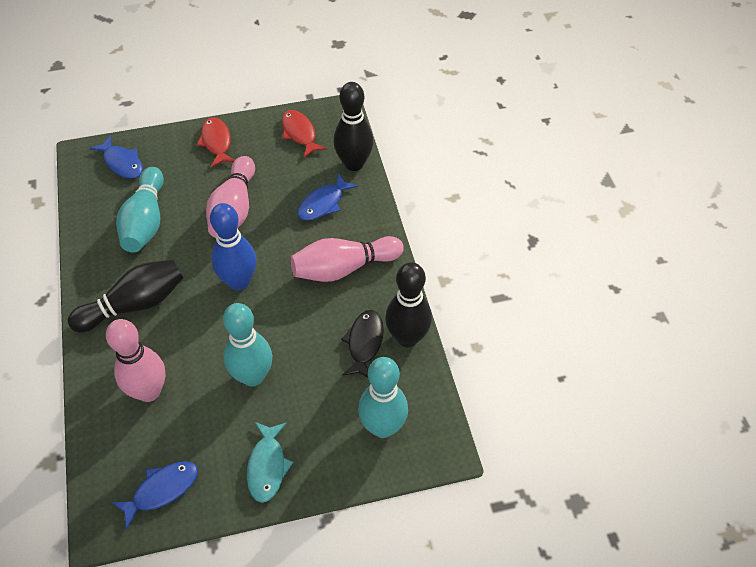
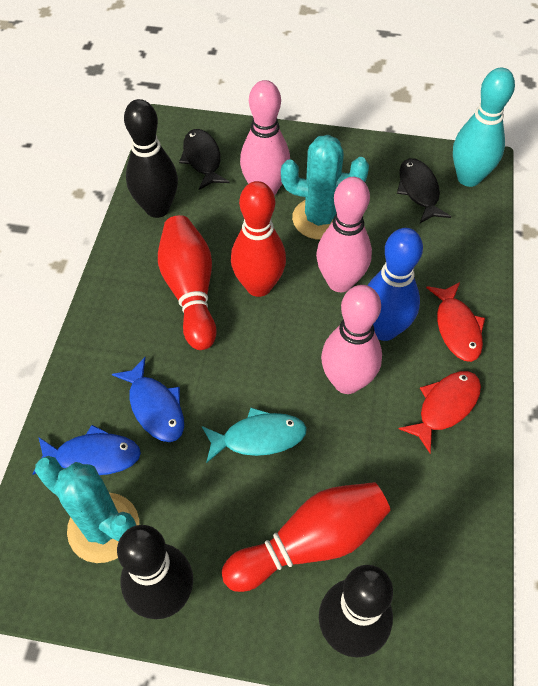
black fish: 1 -> 2
blue fish: 3 -> 2
red bowling pin: 0 -> 3
turquoise bowling pin: 3 -> 1
turquoise cactus: 0 -> 2

